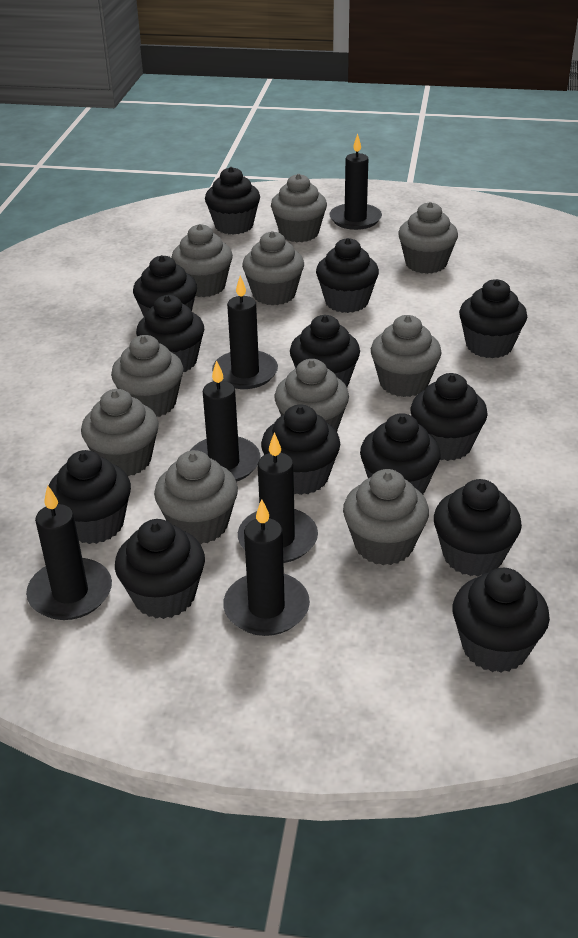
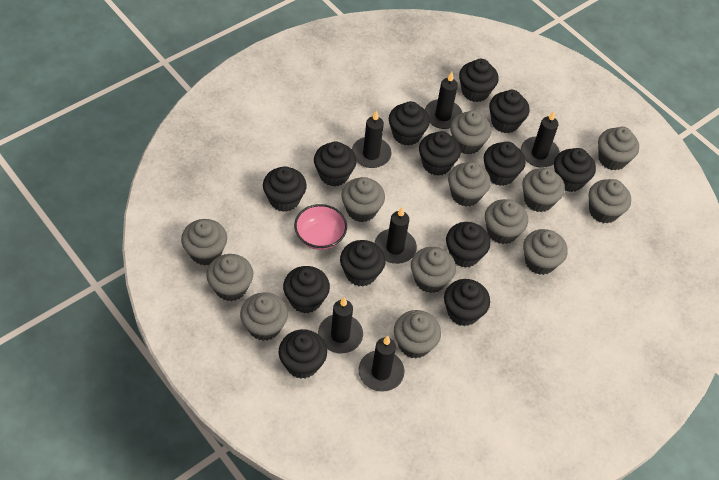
grey cupcake: 10 -> 13
pink bowl: 0 -> 1

